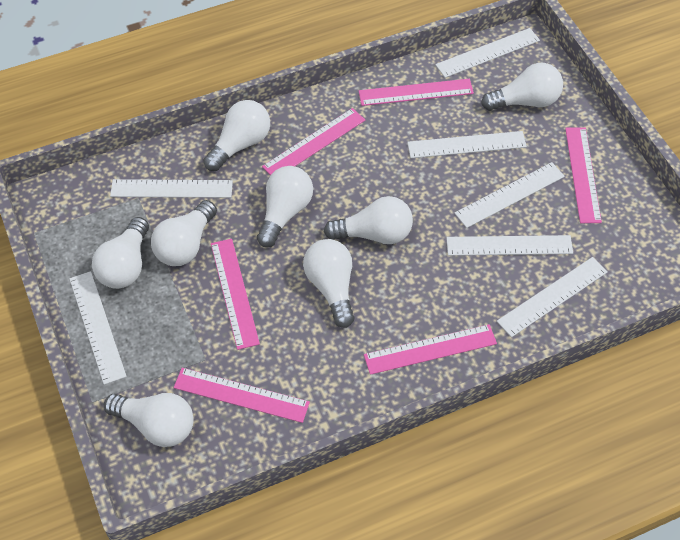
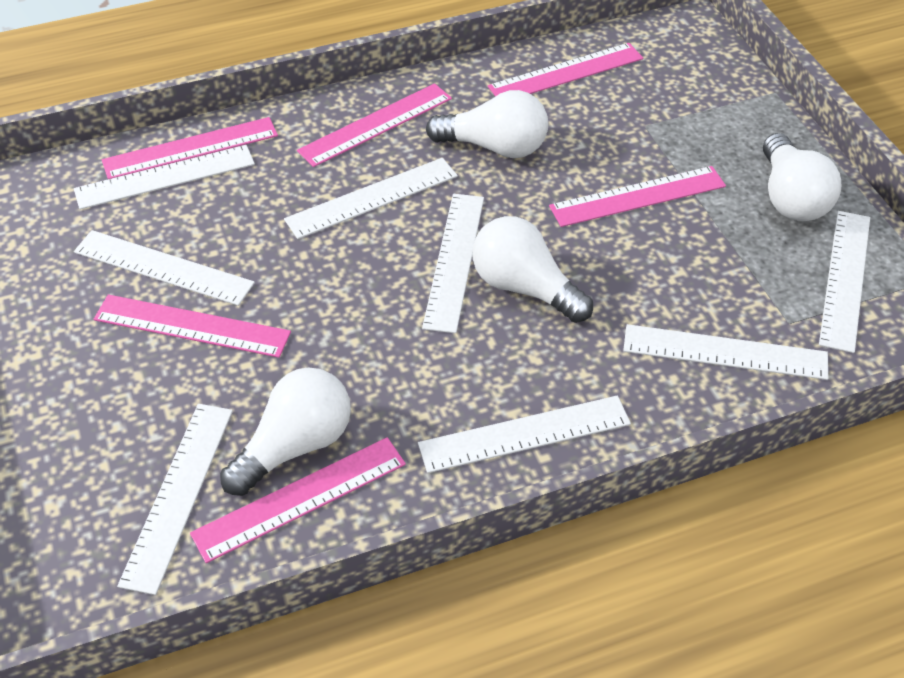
white light bulb: 8 -> 4
white ruler: 7 -> 8

